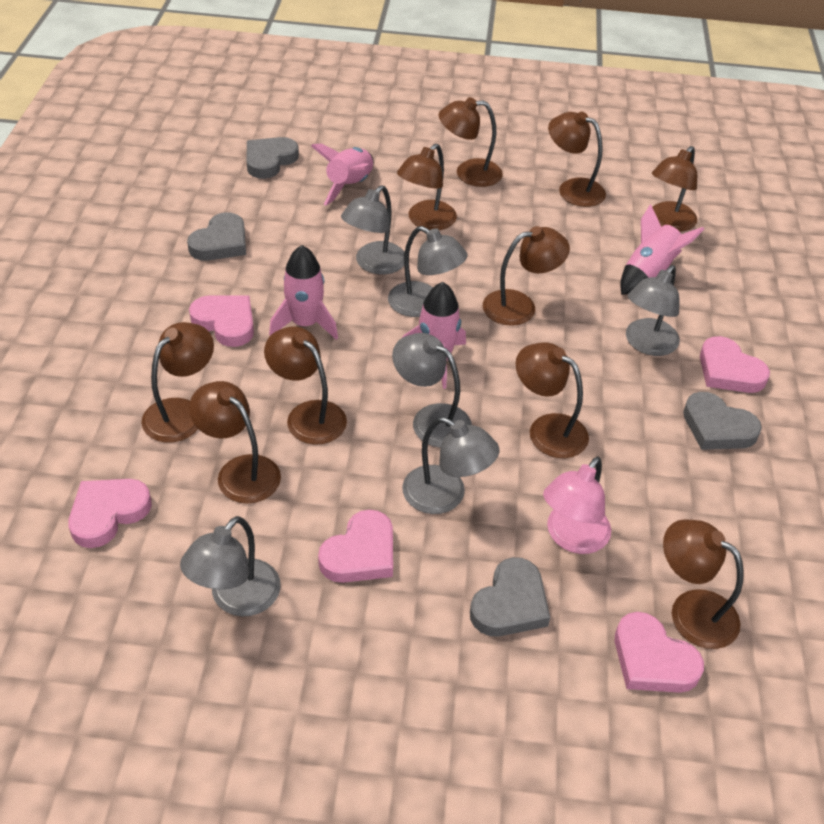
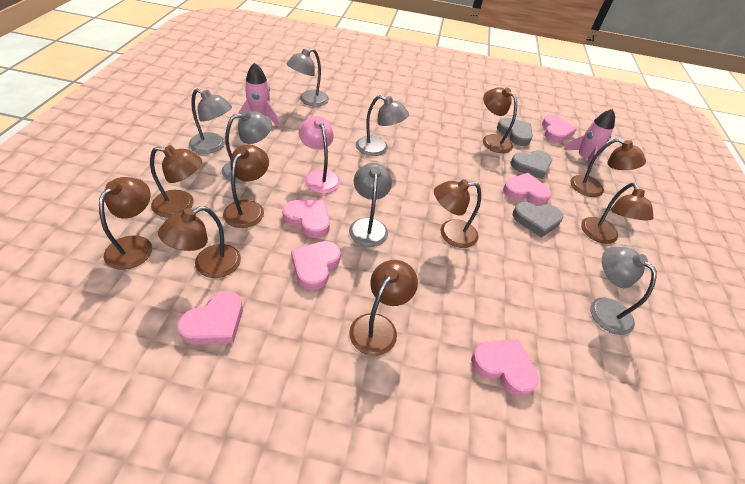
brown lamp: 10 -> 9
grey heart: 4 -> 3
pink heart: 5 -> 6
pink rocket: 4 -> 2

